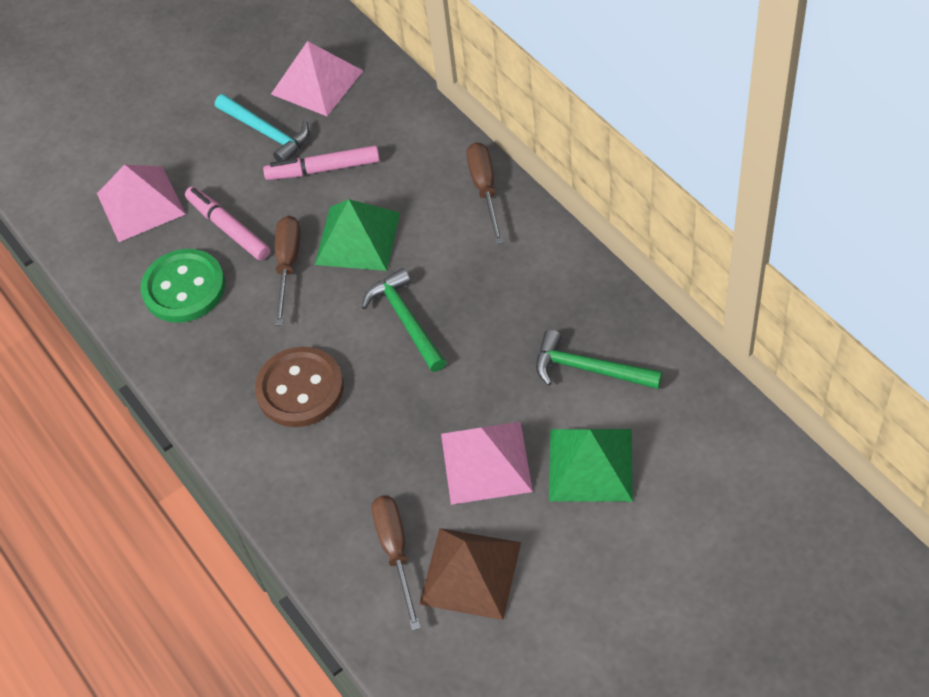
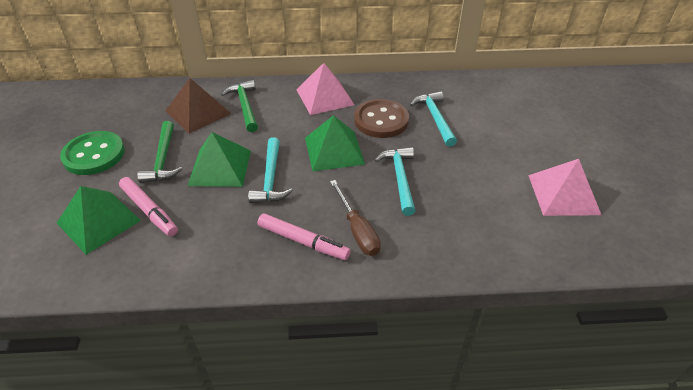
brown screwdriver: 3 -> 1
green pyramid: 2 -> 3
pink pyramid: 3 -> 2
turquoise hammer: 1 -> 3

